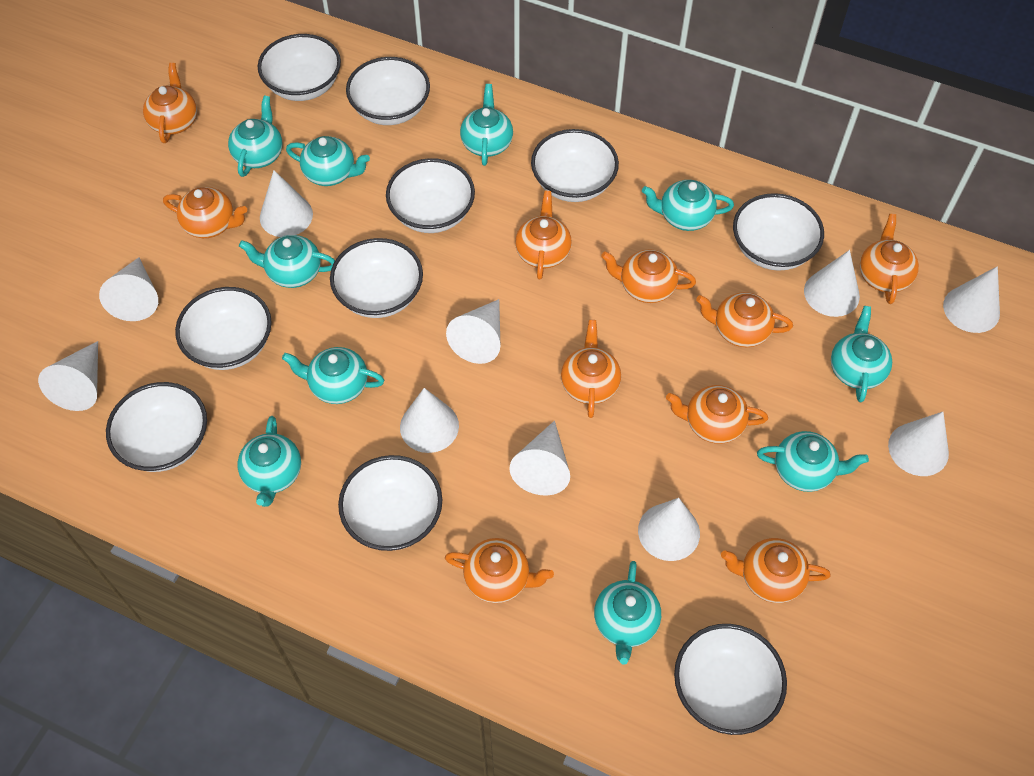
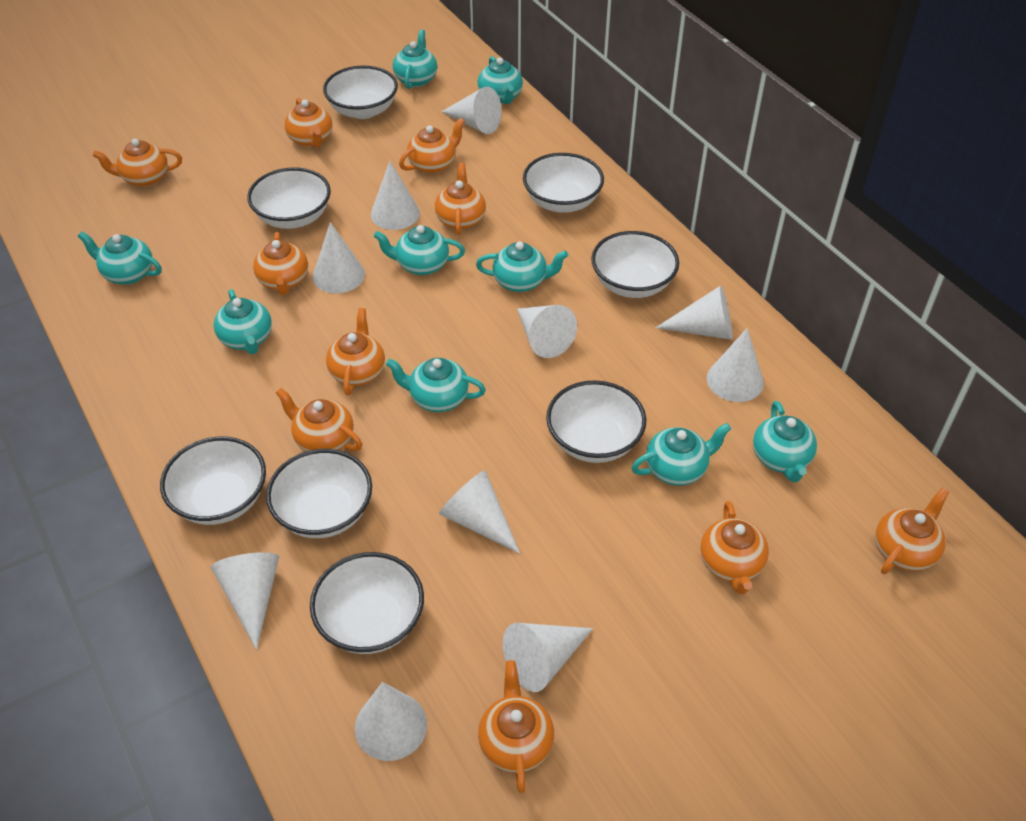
turquoise teapot: 10 -> 9
white bowl: 10 -> 8

